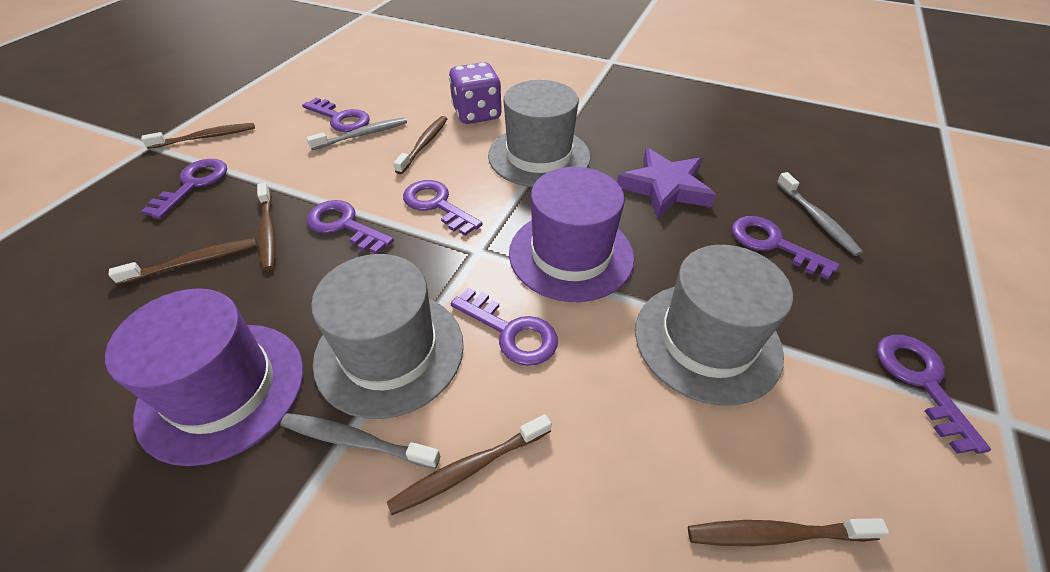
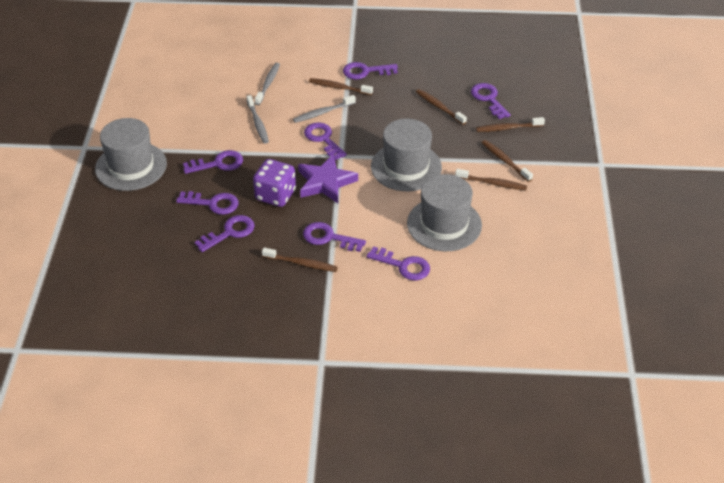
purple hat: 2 -> 0
purple key: 7 -> 8

